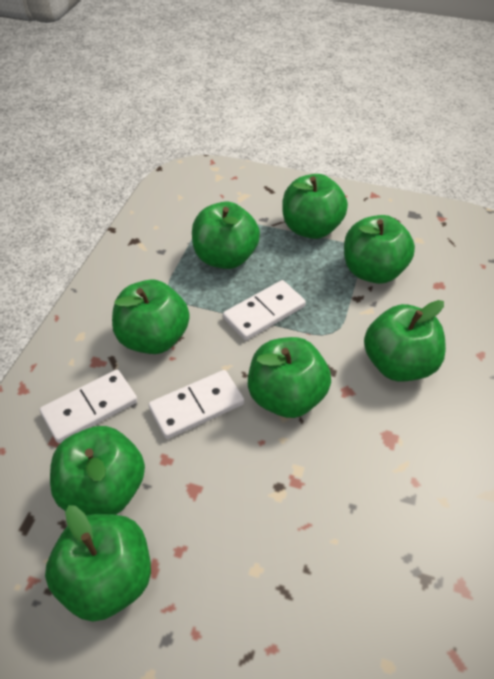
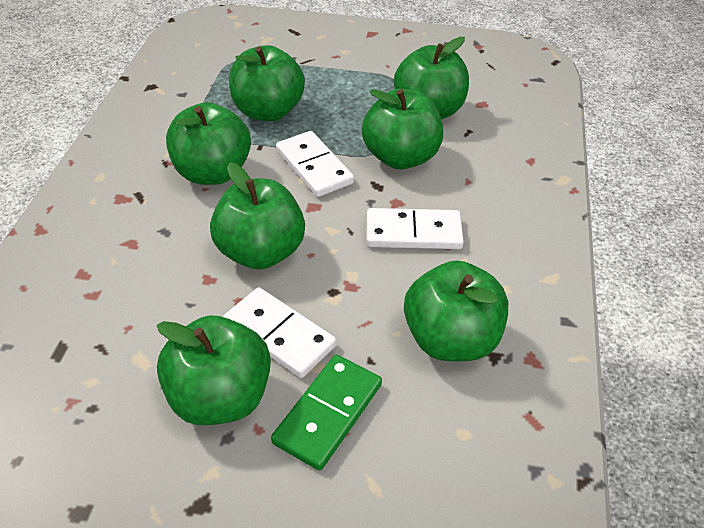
green apple: 8 -> 7
green domino: 0 -> 1

